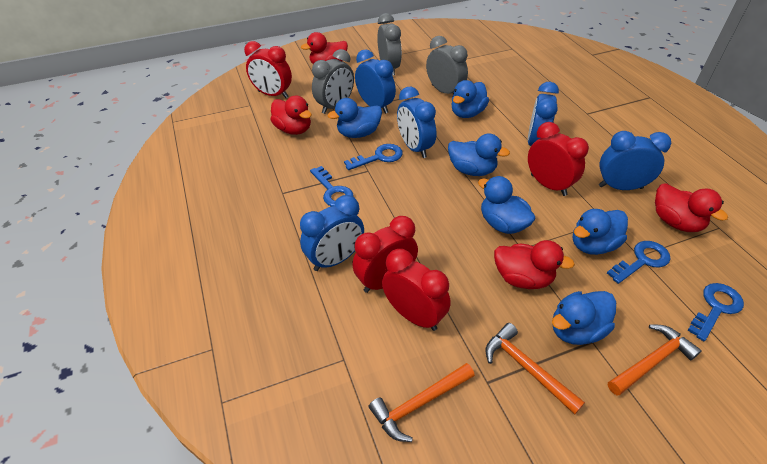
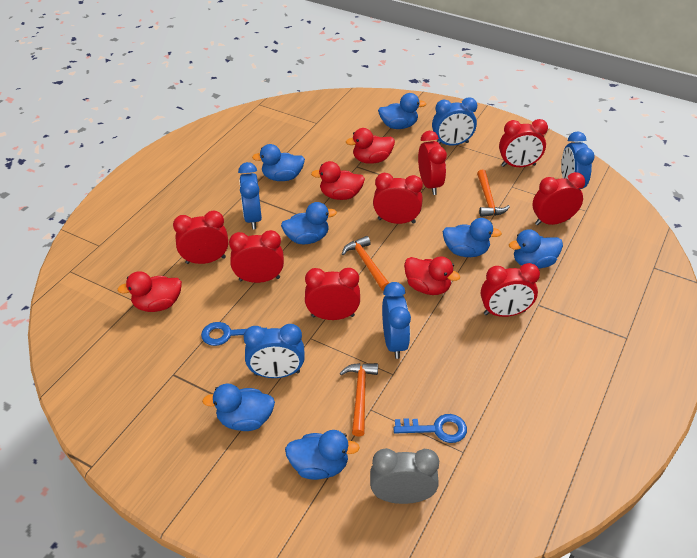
blue duck: 6 -> 7
blue key: 4 -> 2
grey clock: 3 -> 1
red clock: 4 -> 8

